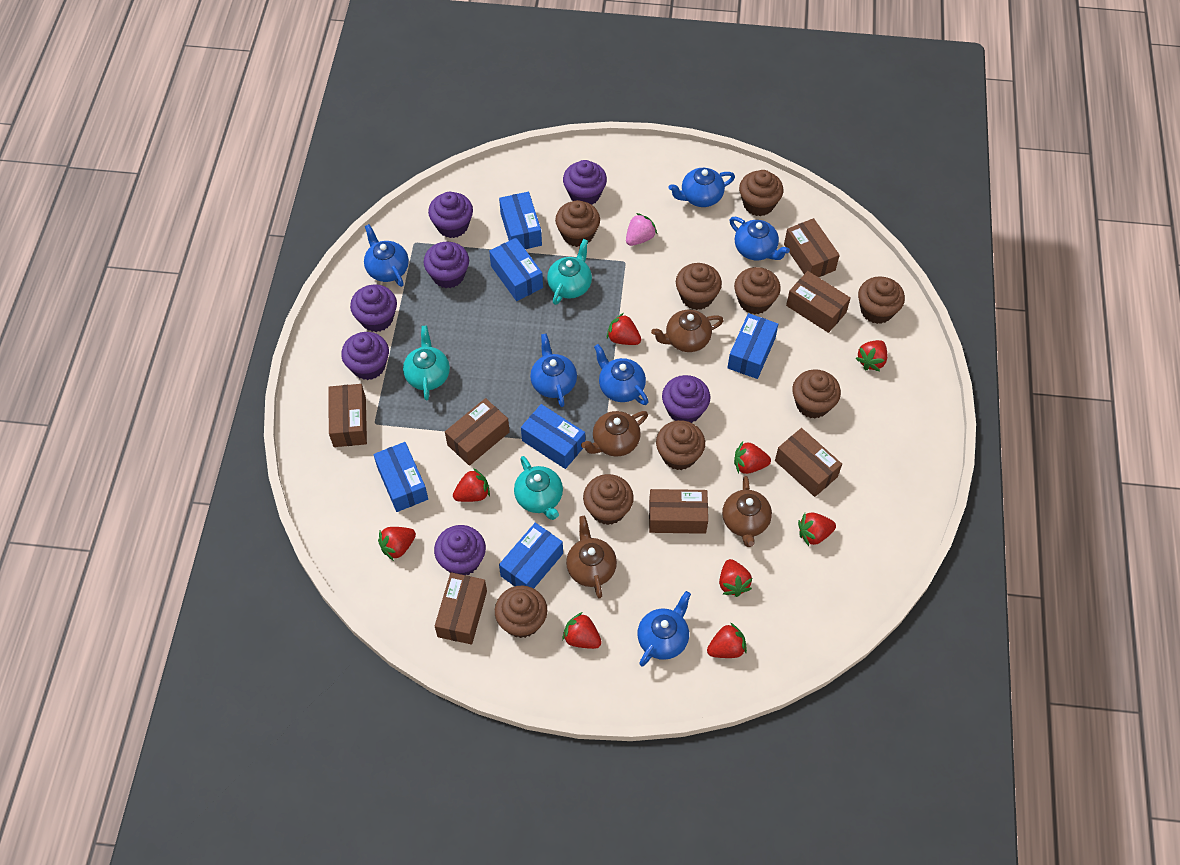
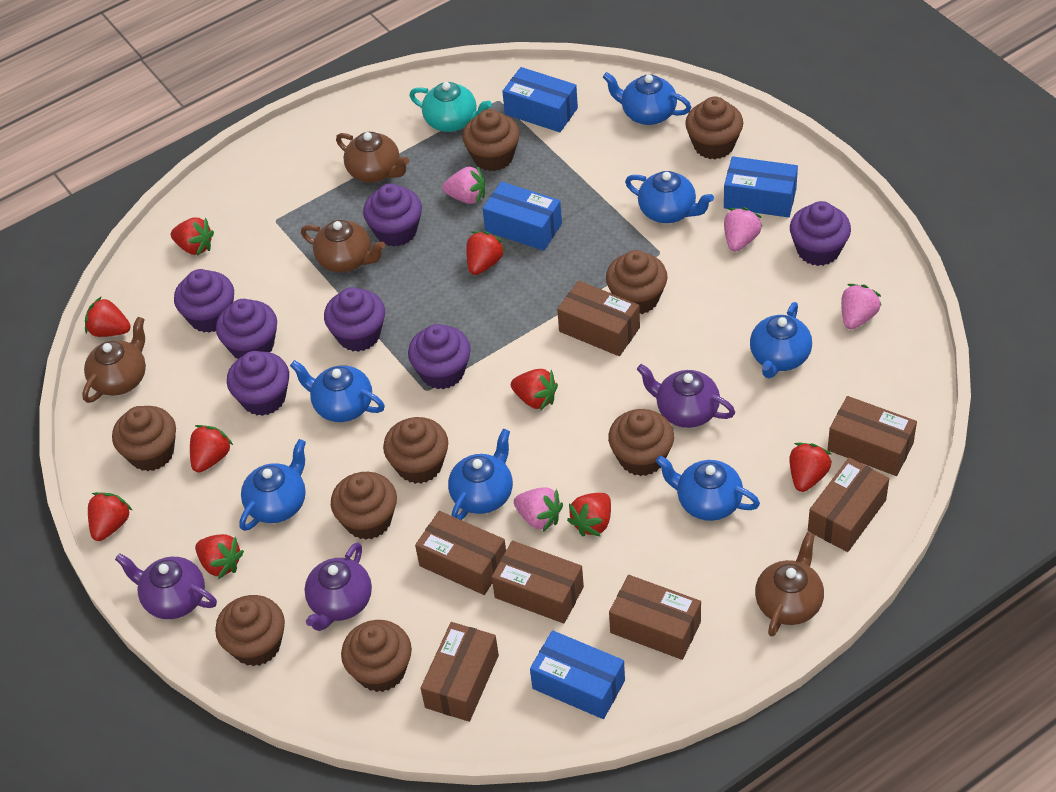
blue box: 6 -> 4
blue teapot: 6 -> 7
pink strawberry: 1 -> 4
purple teapot: 0 -> 3
turquoise teapot: 3 -> 1

